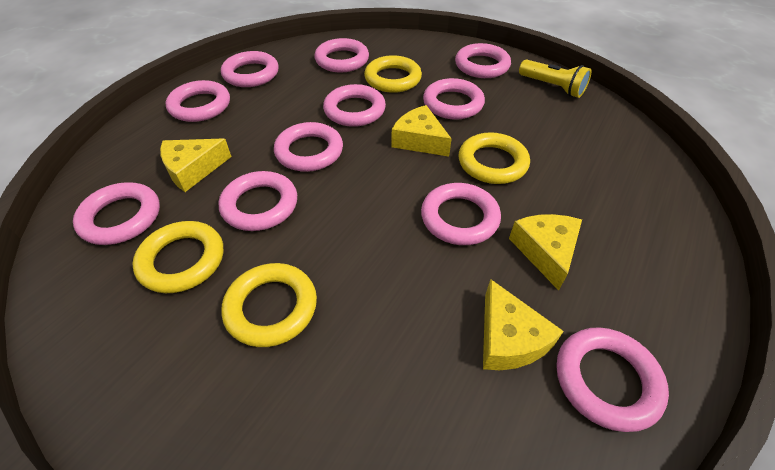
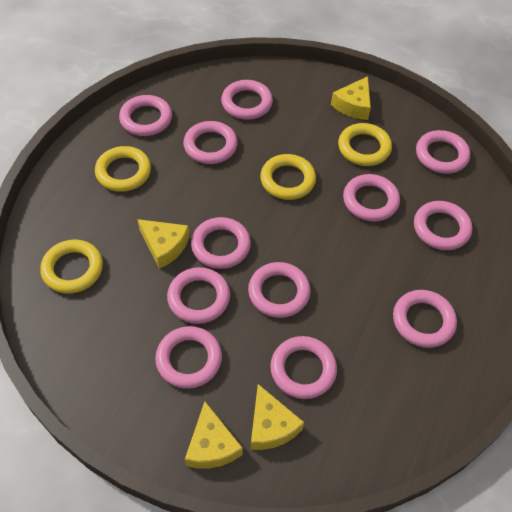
pink ring: 11 -> 12
yellow flashlight: 1 -> 0

